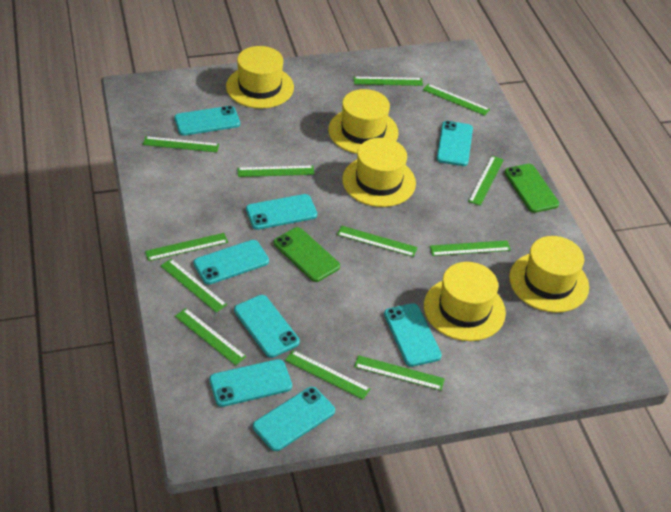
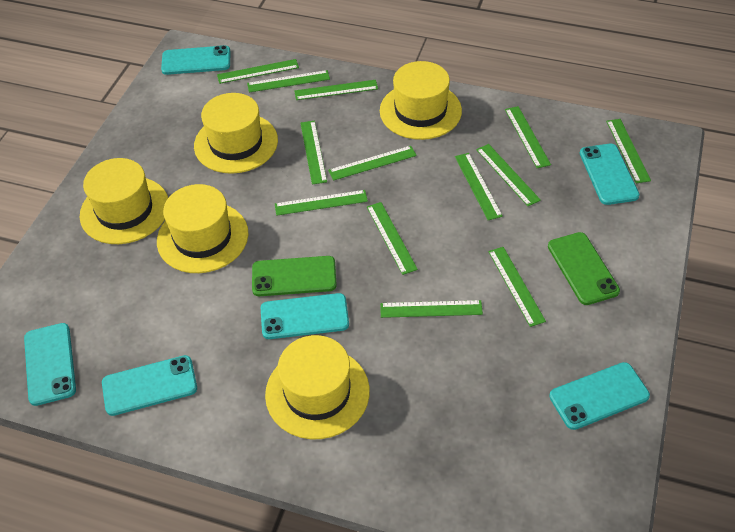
green ruler: 12 -> 13
turquoise phone: 8 -> 6

